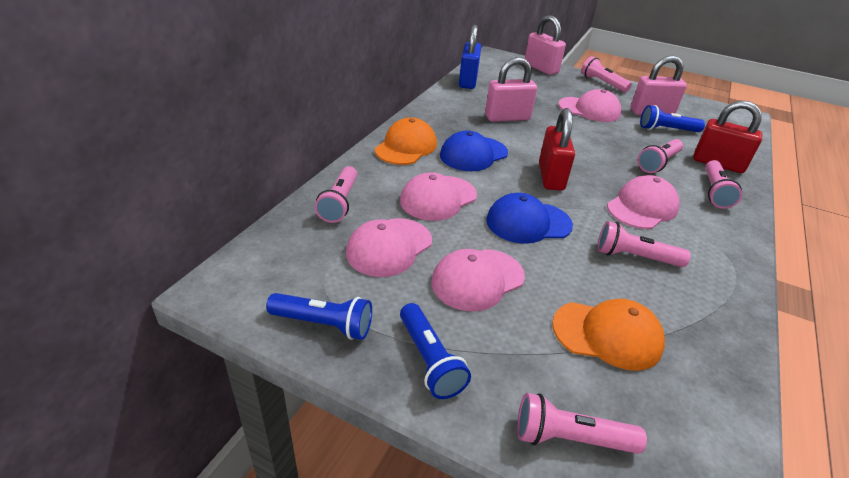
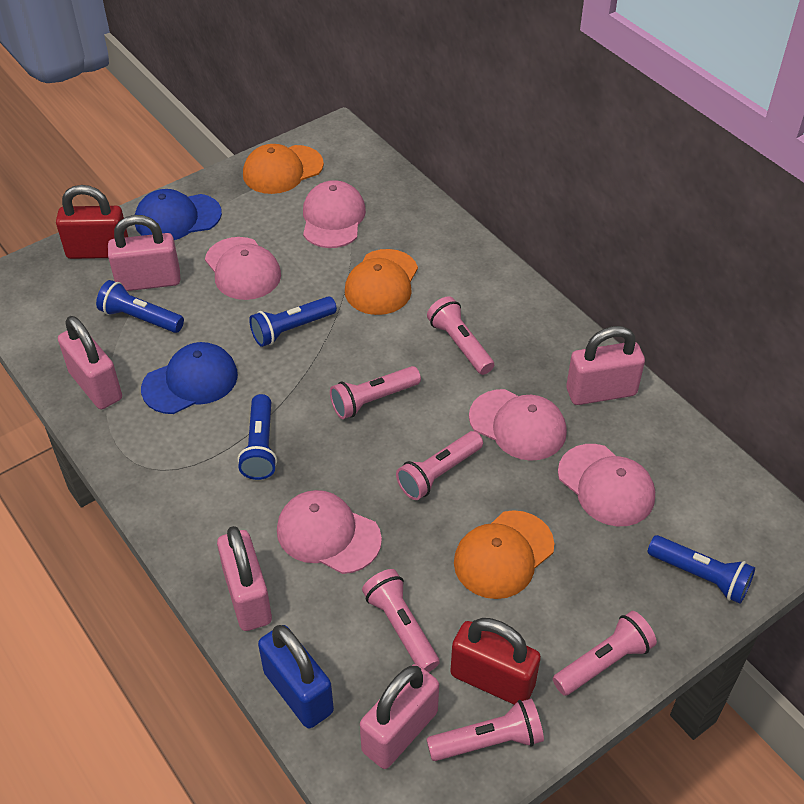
blue flashlight: 3 -> 4
orange cap: 2 -> 3
pink padlock: 3 -> 5

